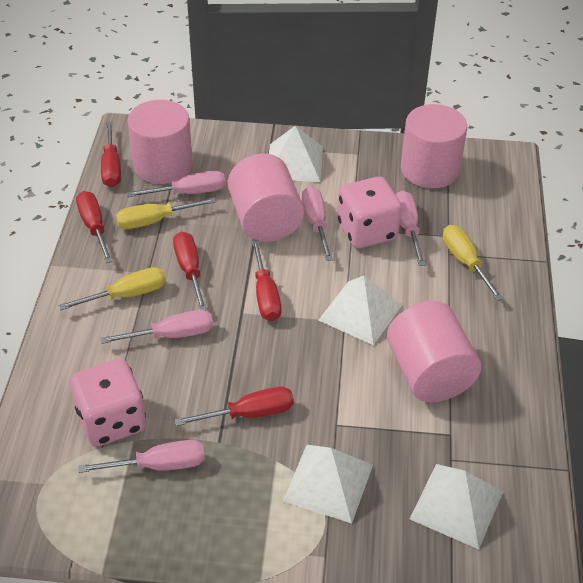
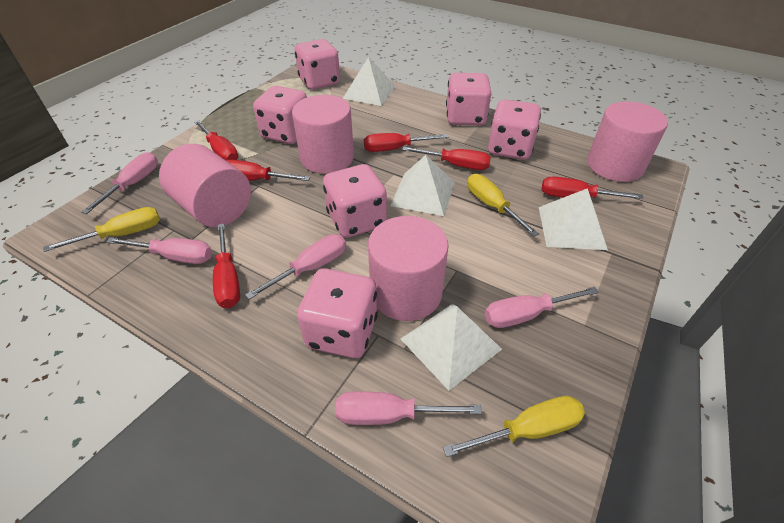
pink dice: 2 -> 6
red screwdriver: 5 -> 6

